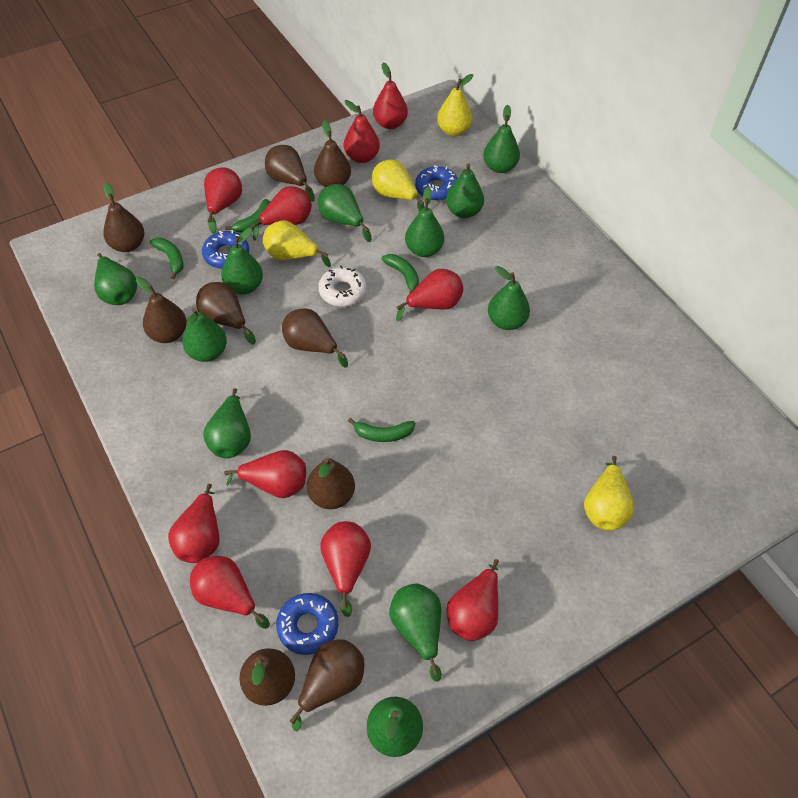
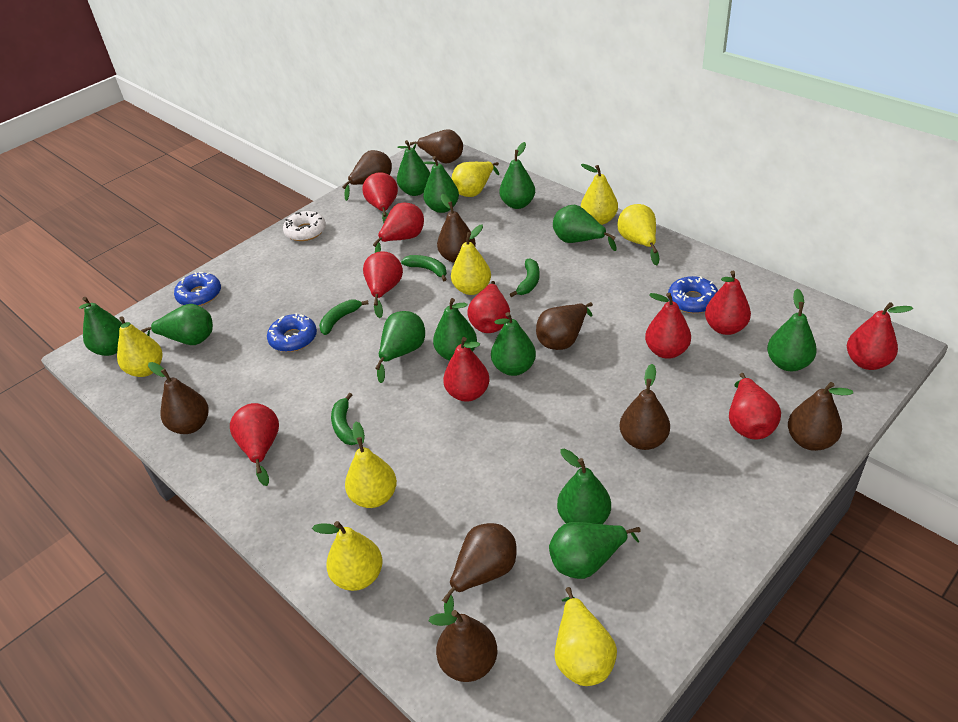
green pear: 11 -> 12
yellow pear: 4 -> 8

